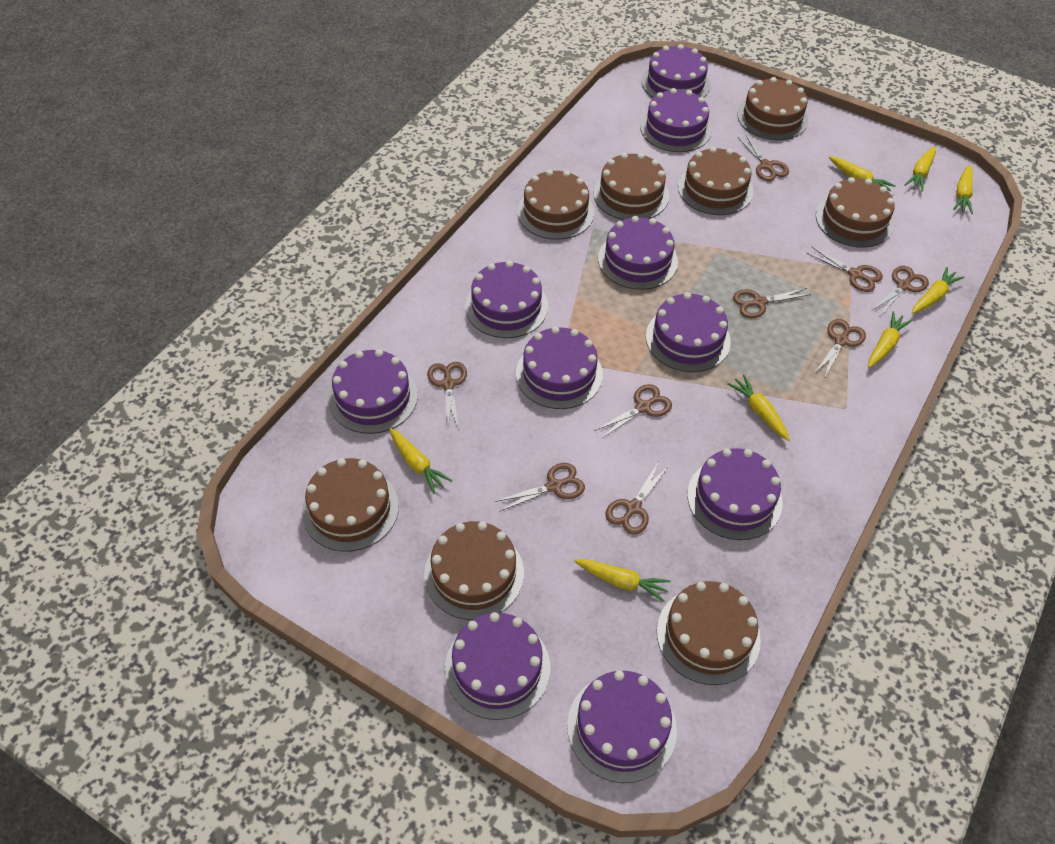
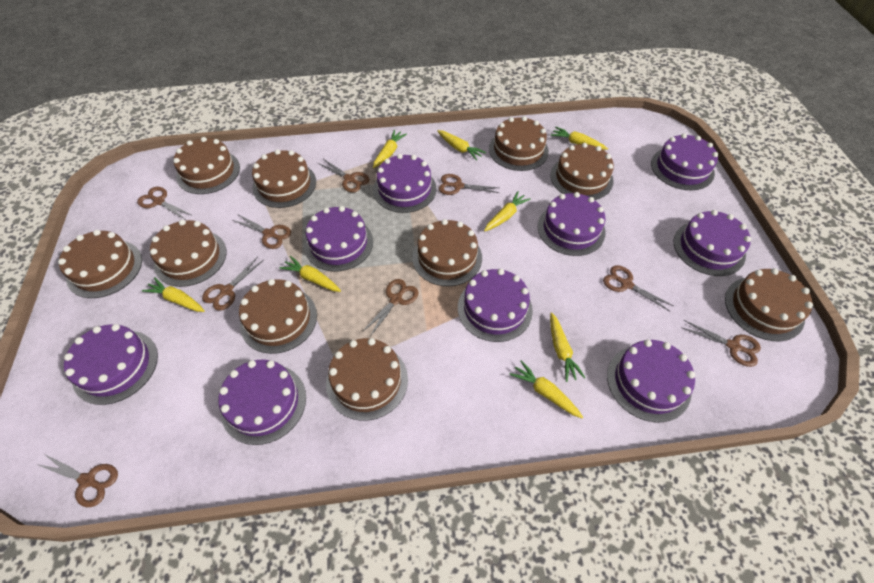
brown cake: 8 -> 10
purple cake: 10 -> 9

